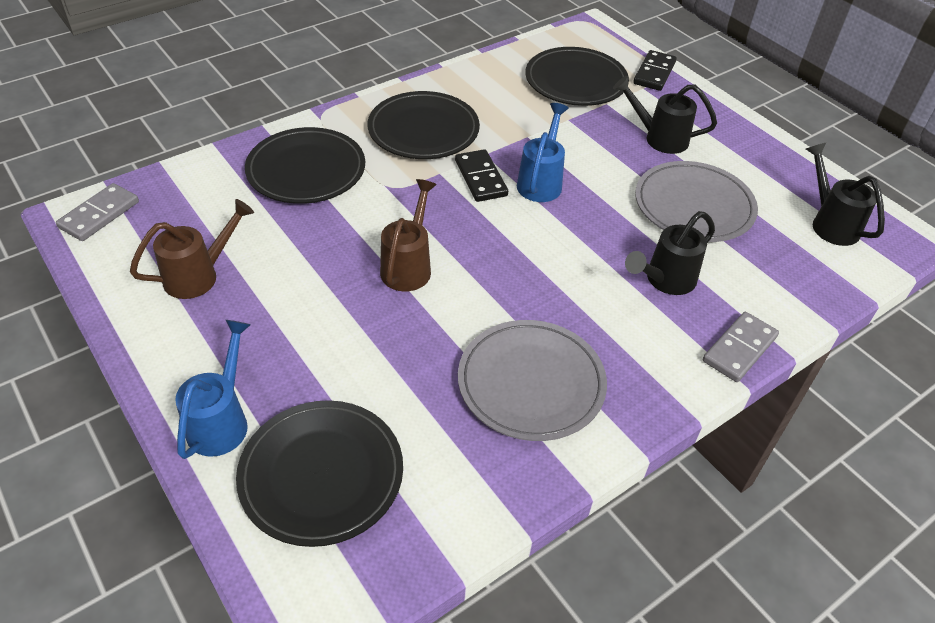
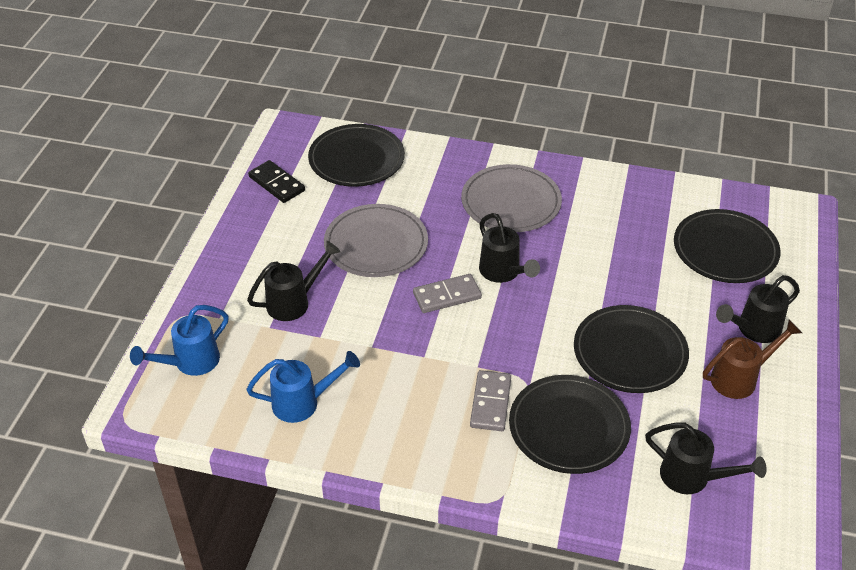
black domino: 2 -> 1
black watering can: 3 -> 4
brown watering can: 2 -> 1

